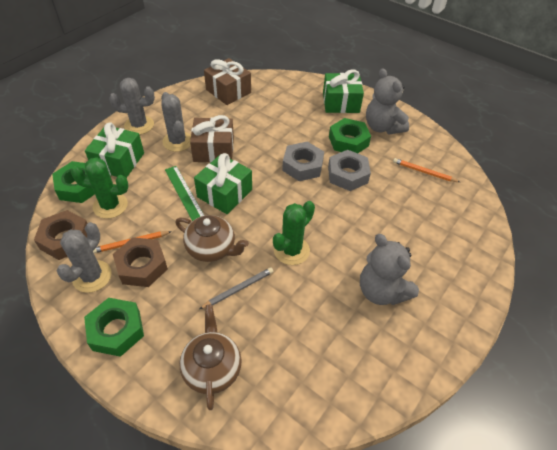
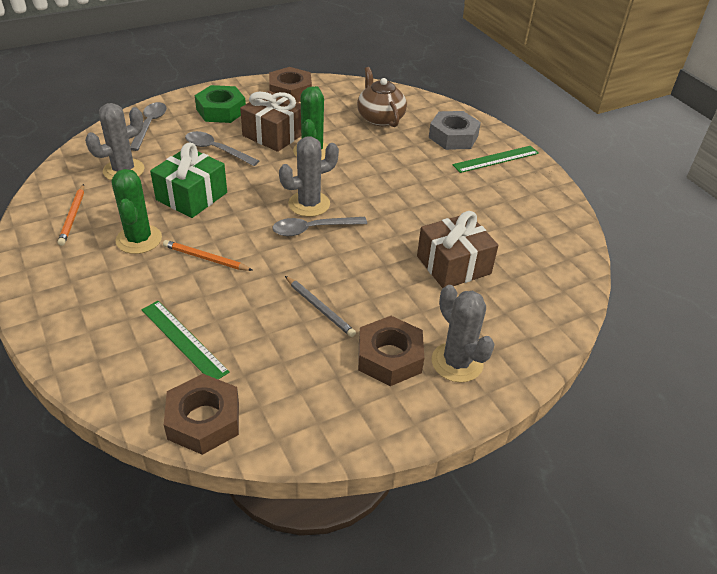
brown nut: 2 -> 3
brown teapot: 2 -> 1
green gift: 3 -> 1
green nut: 3 -> 1
green ruler: 1 -> 2
grey nut: 2 -> 1
grey spoon: 0 -> 3
grey teddy bear: 2 -> 0

